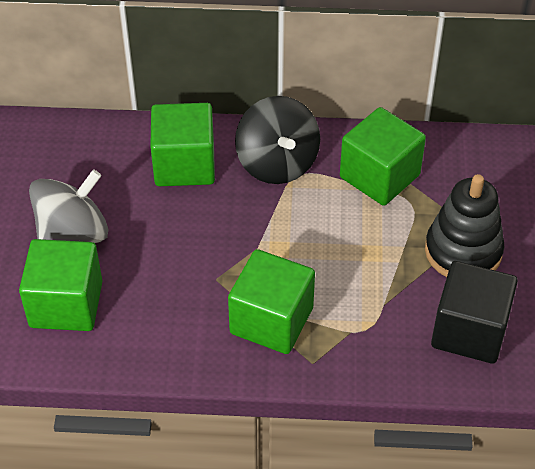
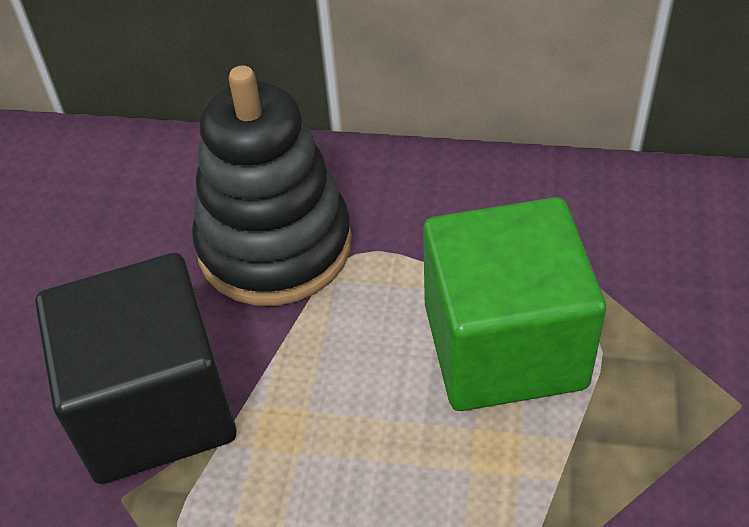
black spinning top: 1 -> 0
green cube: 4 -> 1
grey spinning top: 1 -> 0

